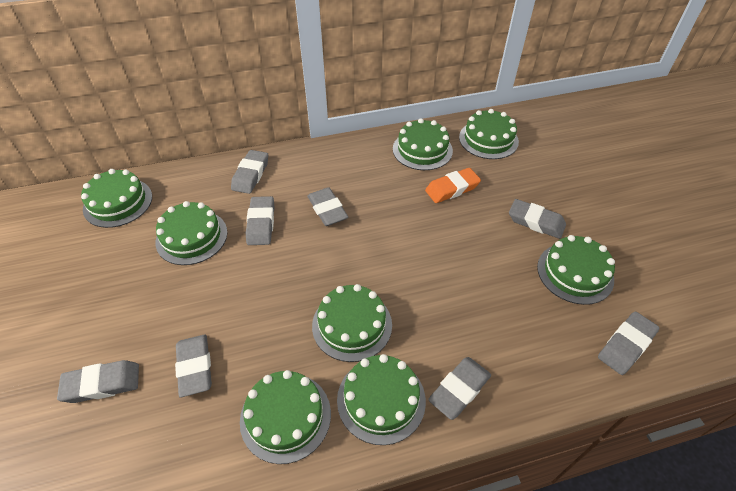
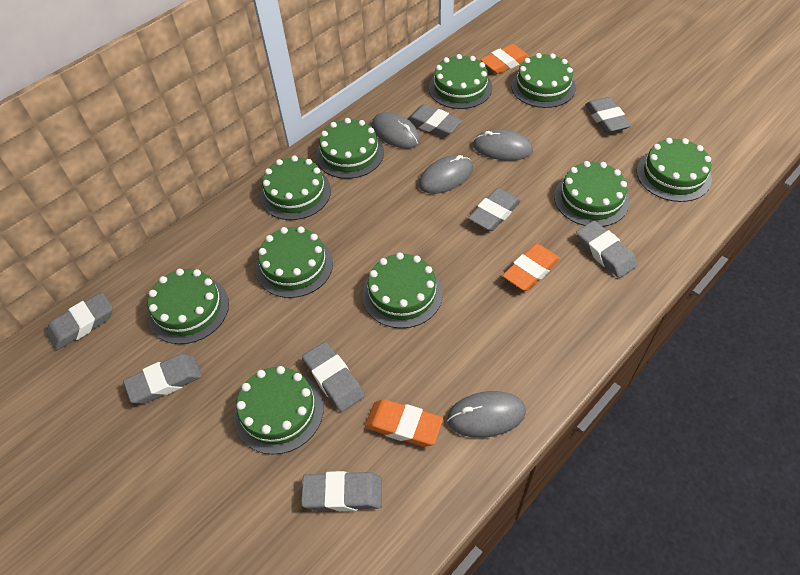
green cake: 8 -> 10
grey mouse: 0 -> 4
orange eraser: 1 -> 3

